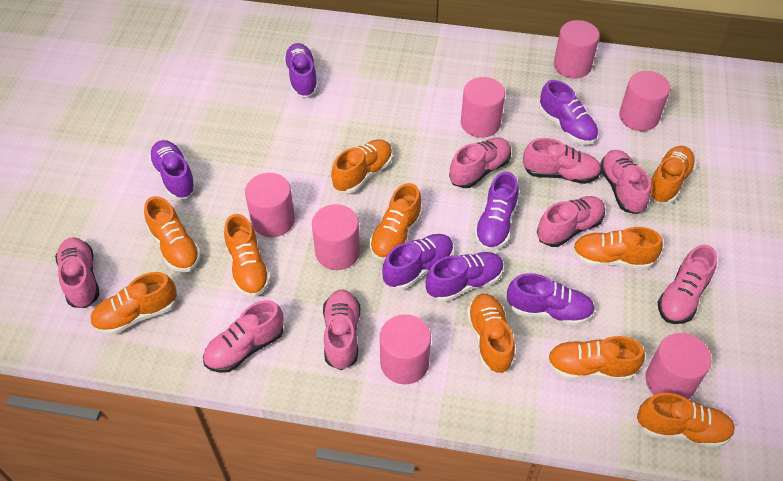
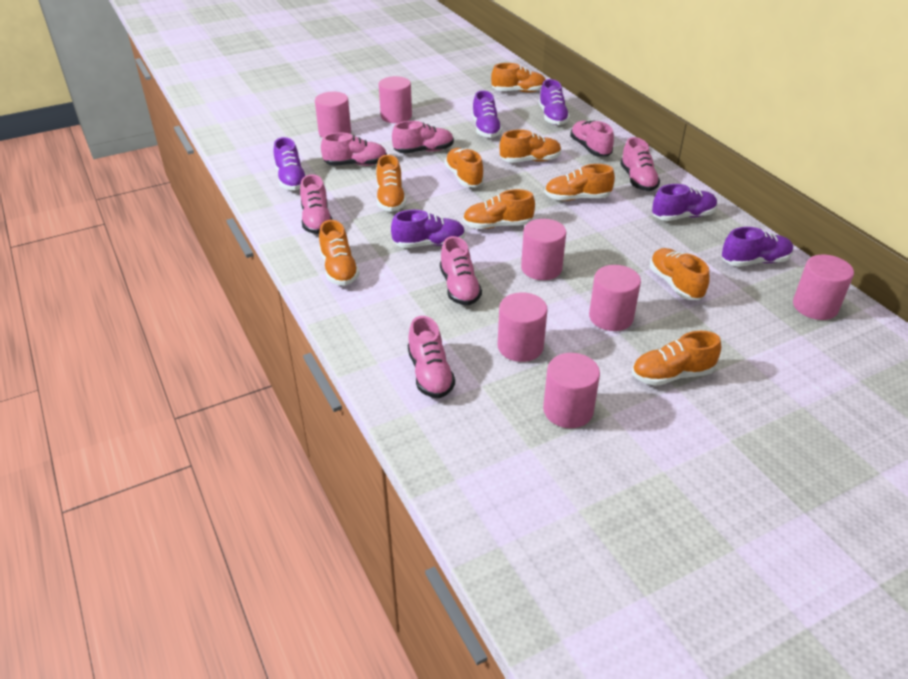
orange shoe: 10 -> 9
pink shoe: 8 -> 7
purple shoe: 7 -> 6

